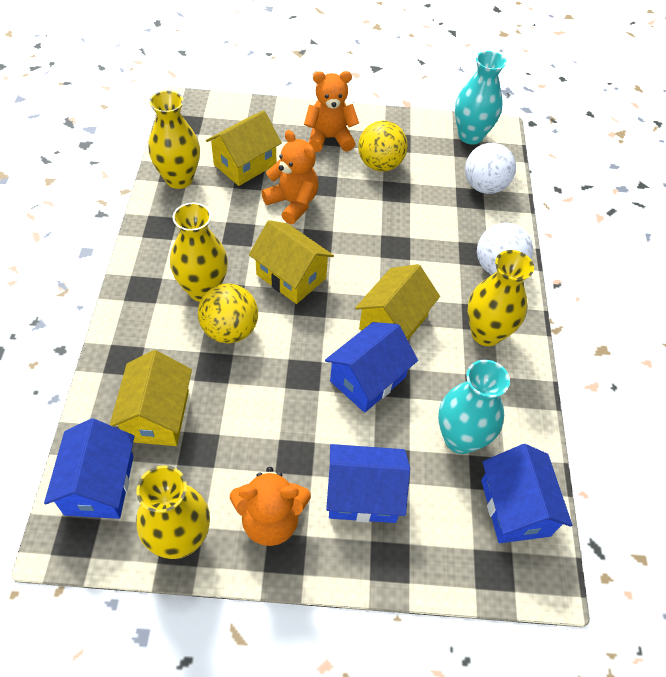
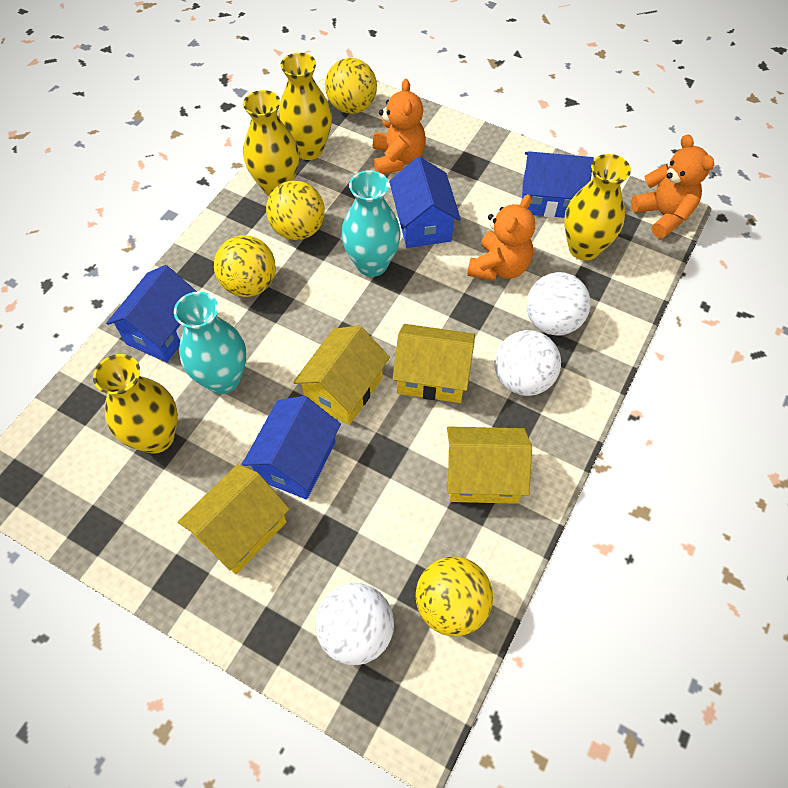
white ball: 2 -> 3
yellow ball: 2 -> 4

